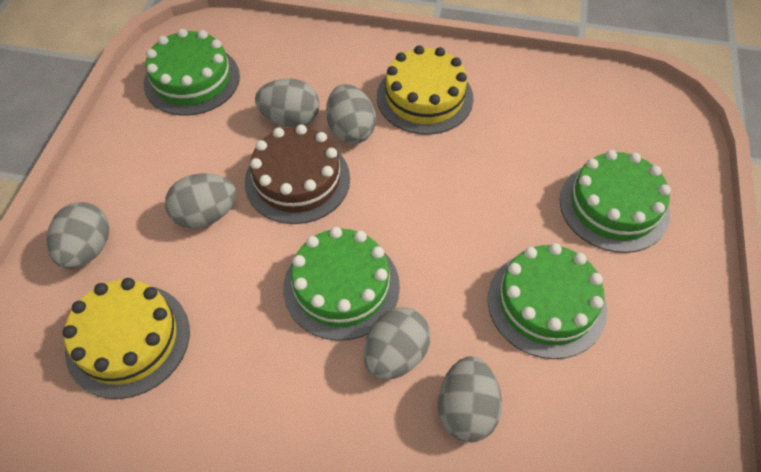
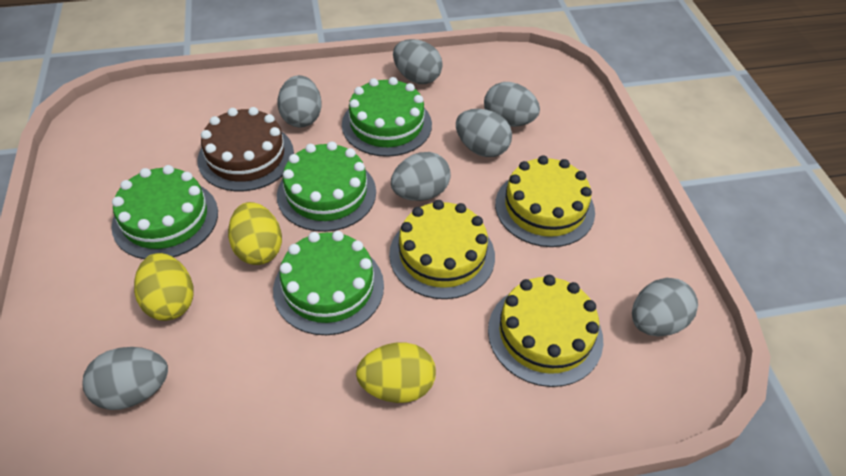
grey egg: 6 -> 7
yellow cake: 2 -> 3
yellow egg: 0 -> 3

